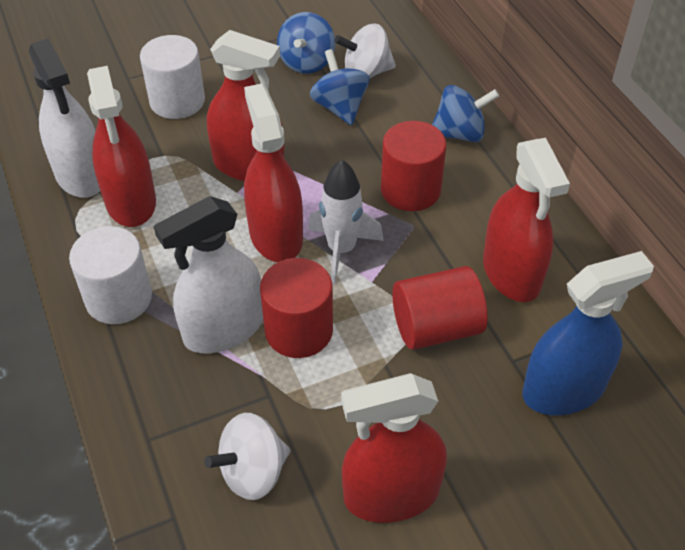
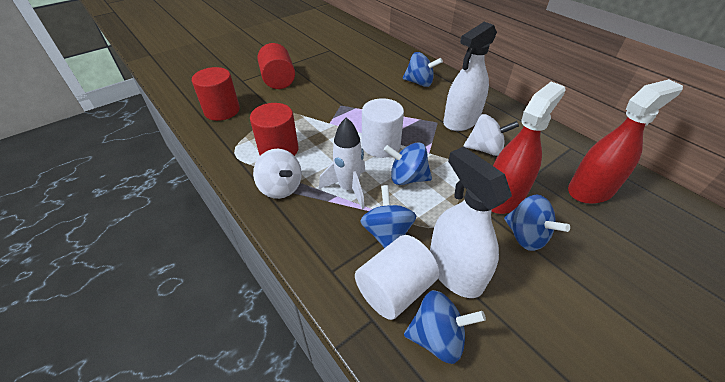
blue spinning top: 3 -> 5
blue spray bottle: 1 -> 0
red spray bottle: 5 -> 2

